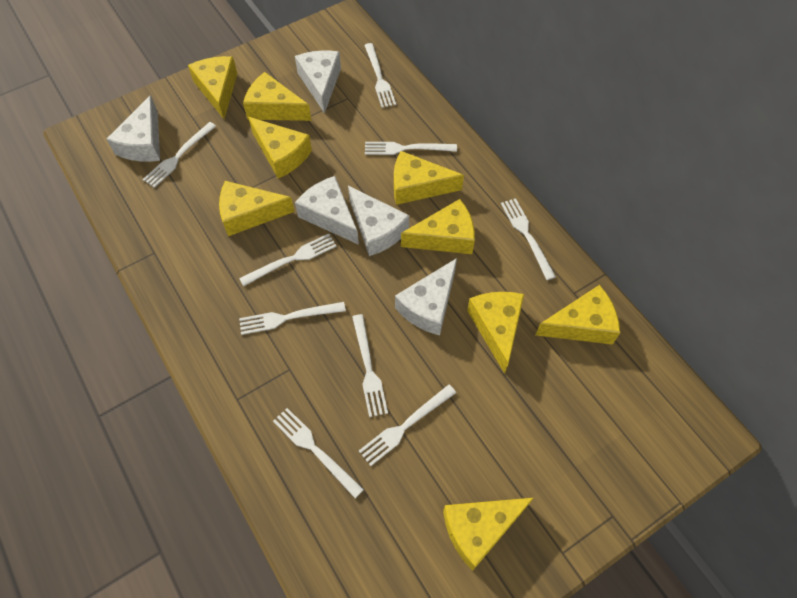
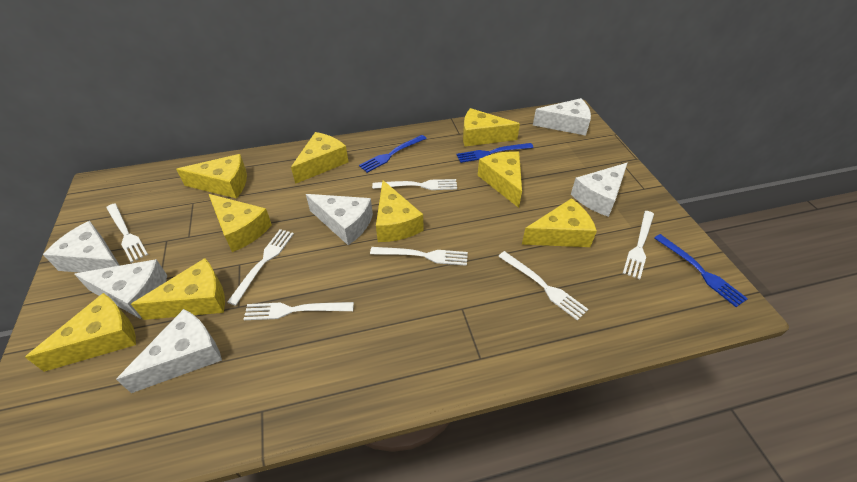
blue fork: 0 -> 3
white cheese: 5 -> 6
white fork: 9 -> 7

